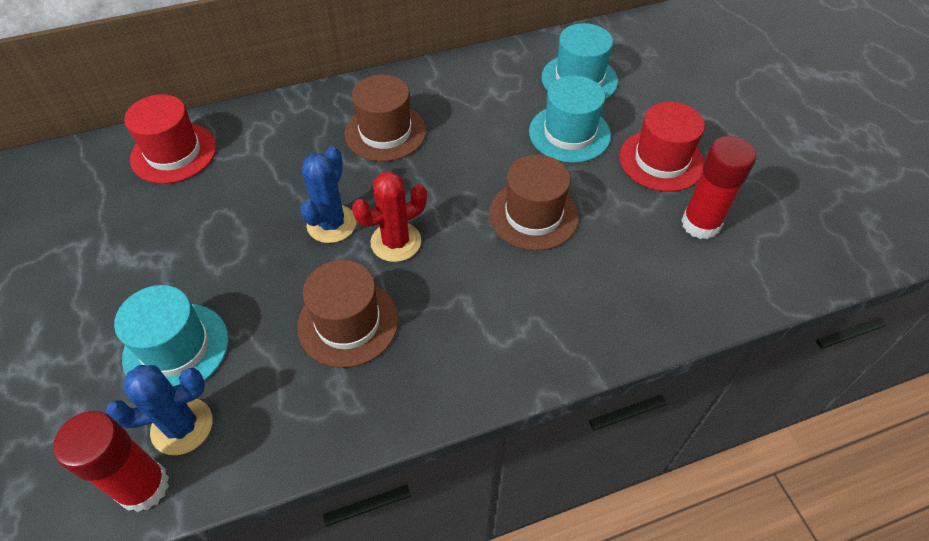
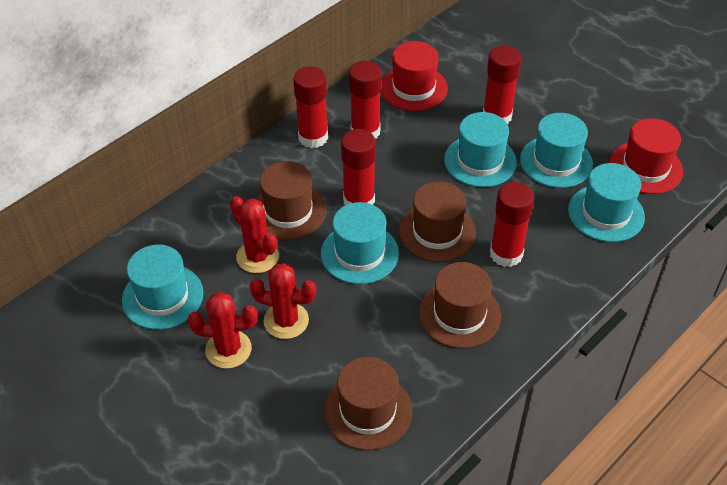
blue cactus: 2 -> 0
brown hat: 3 -> 4
red cactus: 1 -> 3
red glue stick: 2 -> 5
turquoise hat: 3 -> 5

